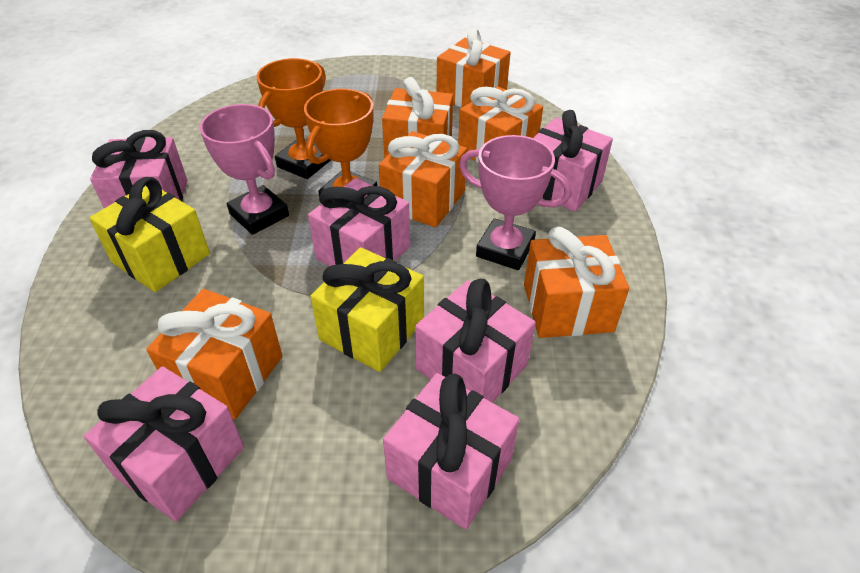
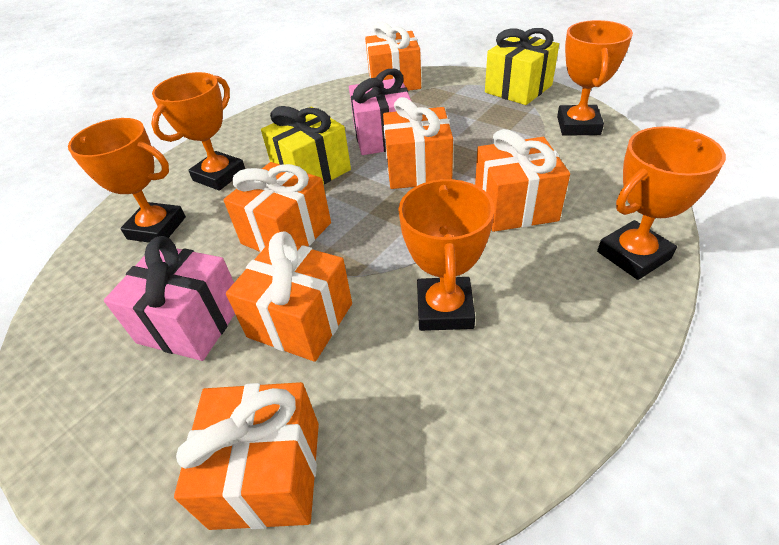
orange trophy: 2 -> 5
pink gift: 6 -> 2
pink trophy: 2 -> 0

